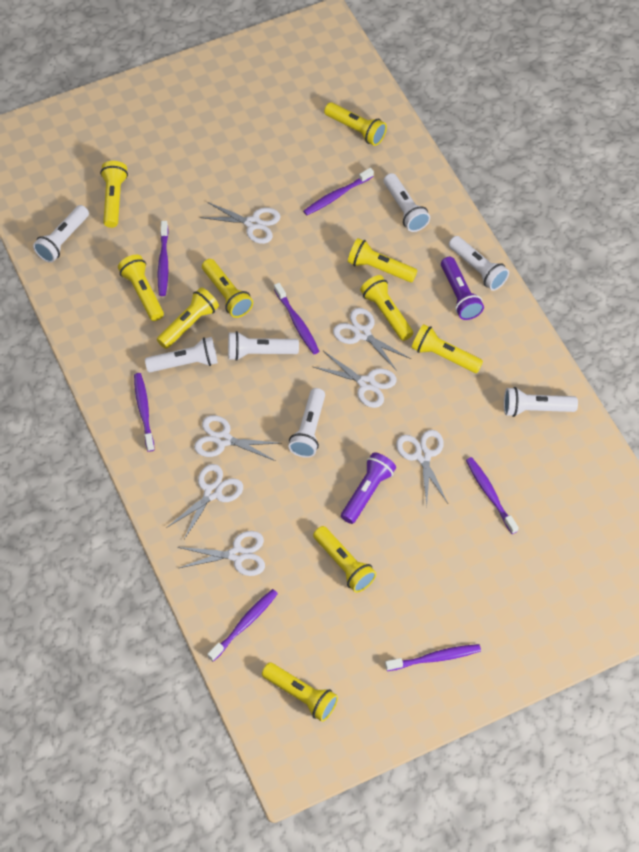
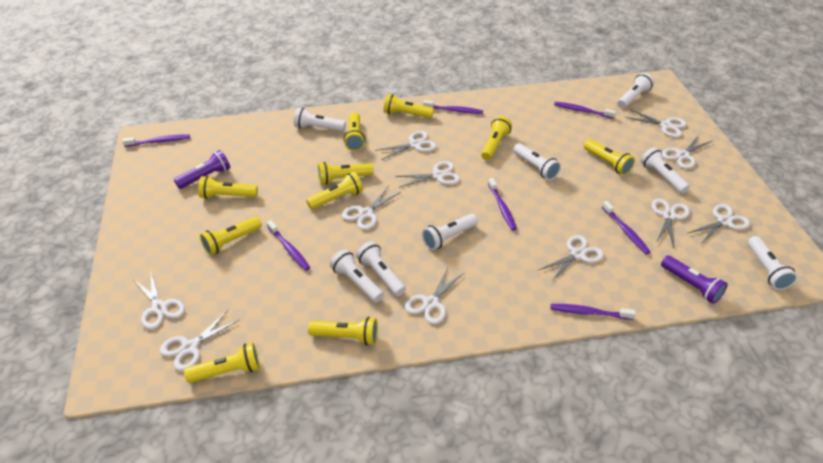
white flashlight: 7 -> 8
white scissors: 7 -> 11

